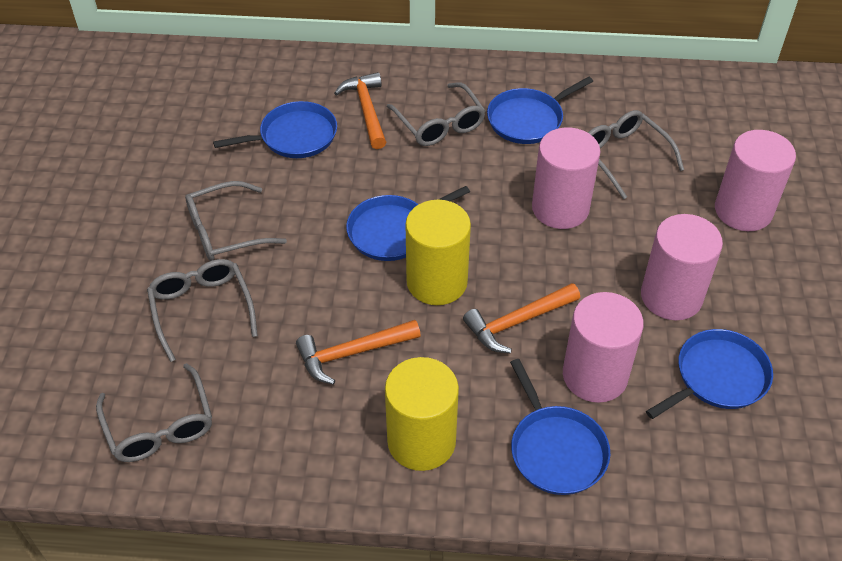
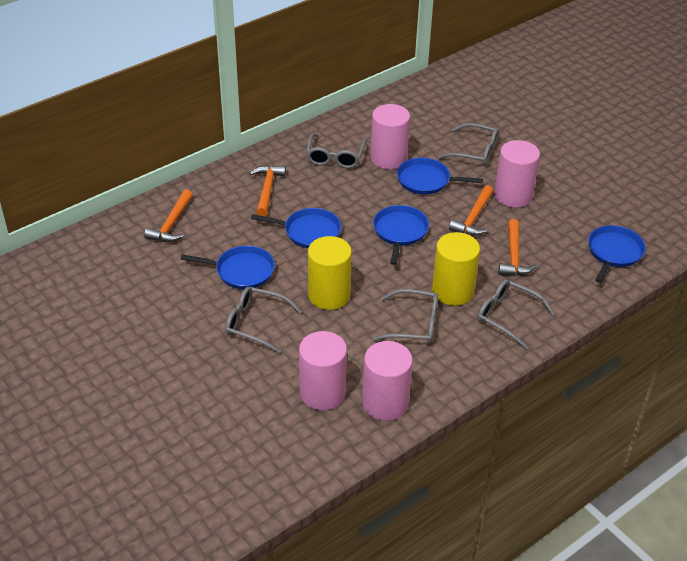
orange hammer: 3 -> 4

